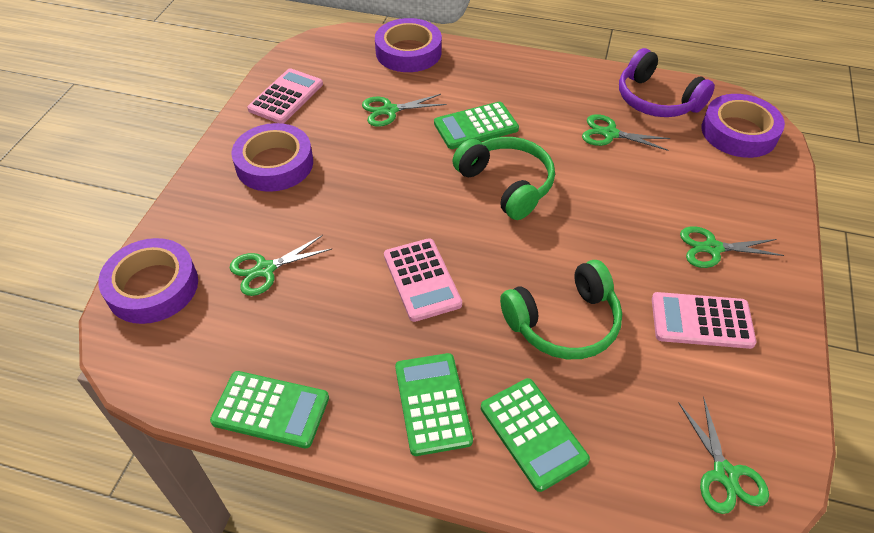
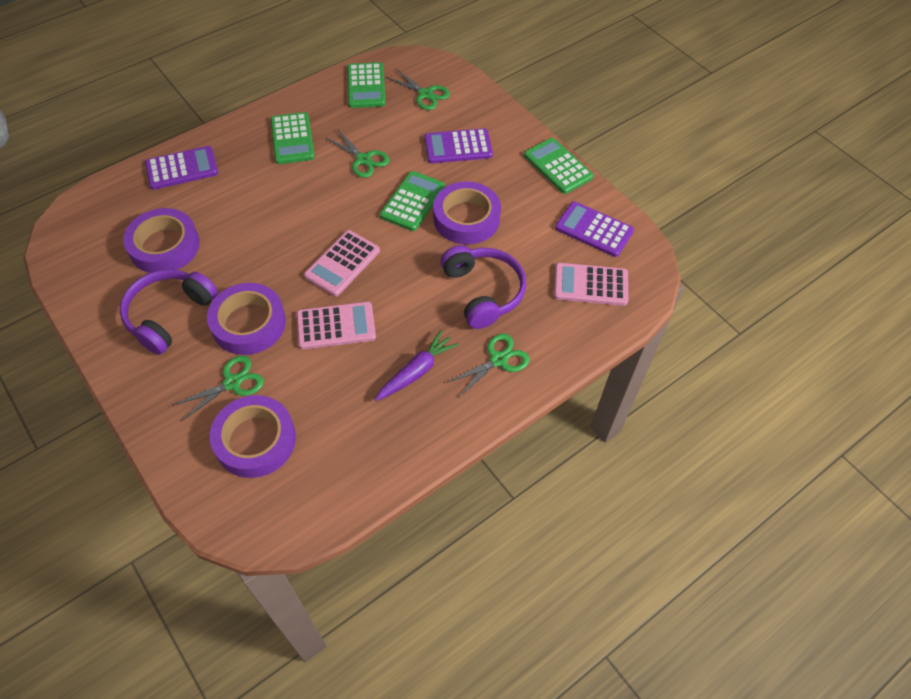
green headphones: 2 -> 0
green scissors: 5 -> 4
purple calculator: 0 -> 3
purple carrot: 0 -> 1
purple headphones: 1 -> 2

